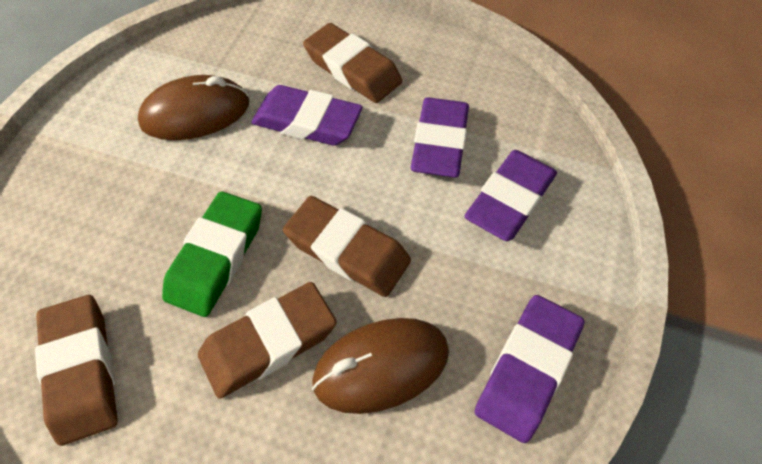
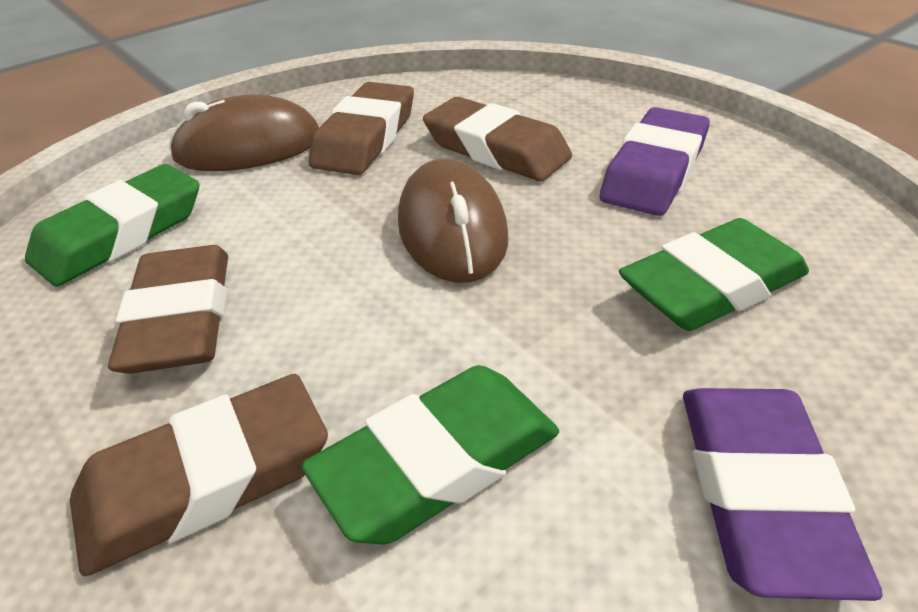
green eraser: 1 -> 3
purple eraser: 4 -> 2

